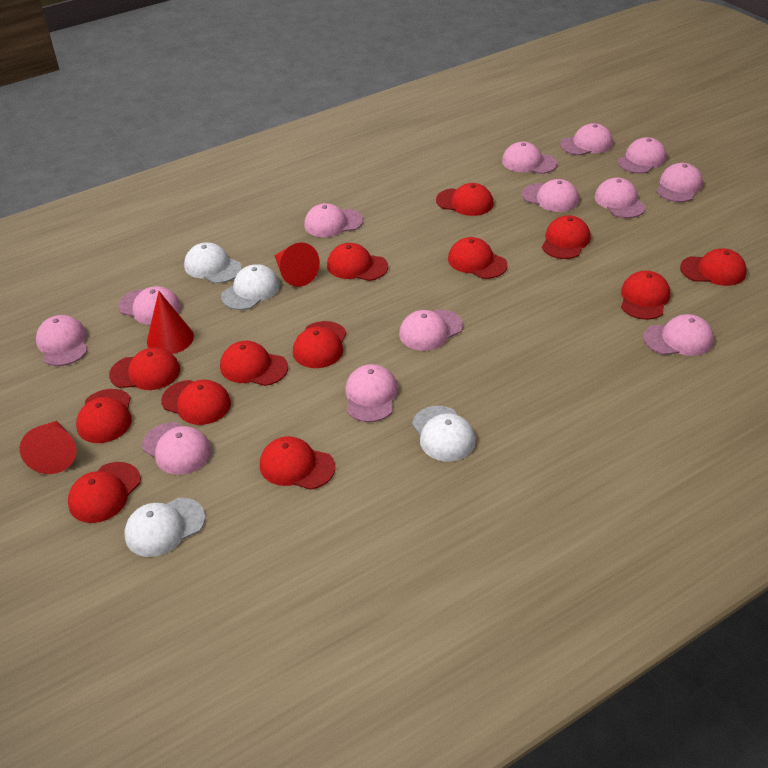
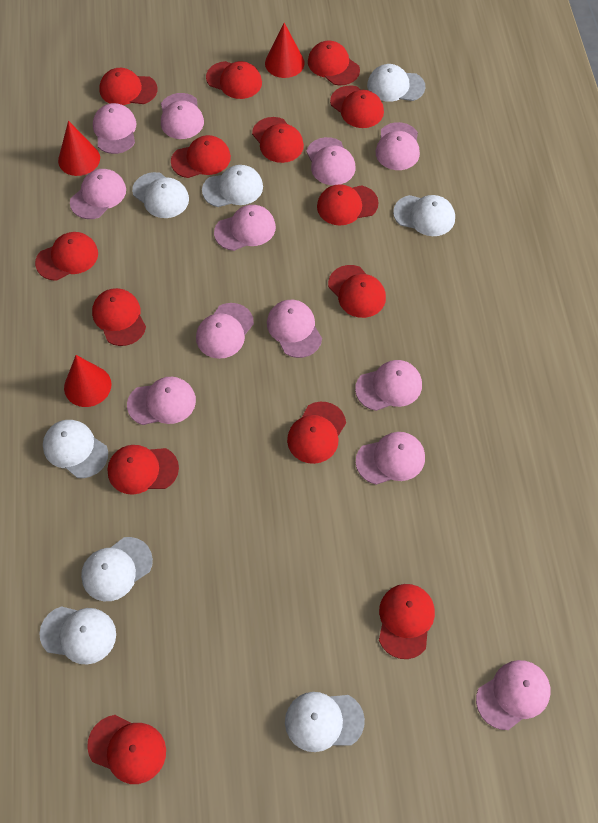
pink cap: 13 -> 12
red cap: 13 -> 14
white cap: 4 -> 8

